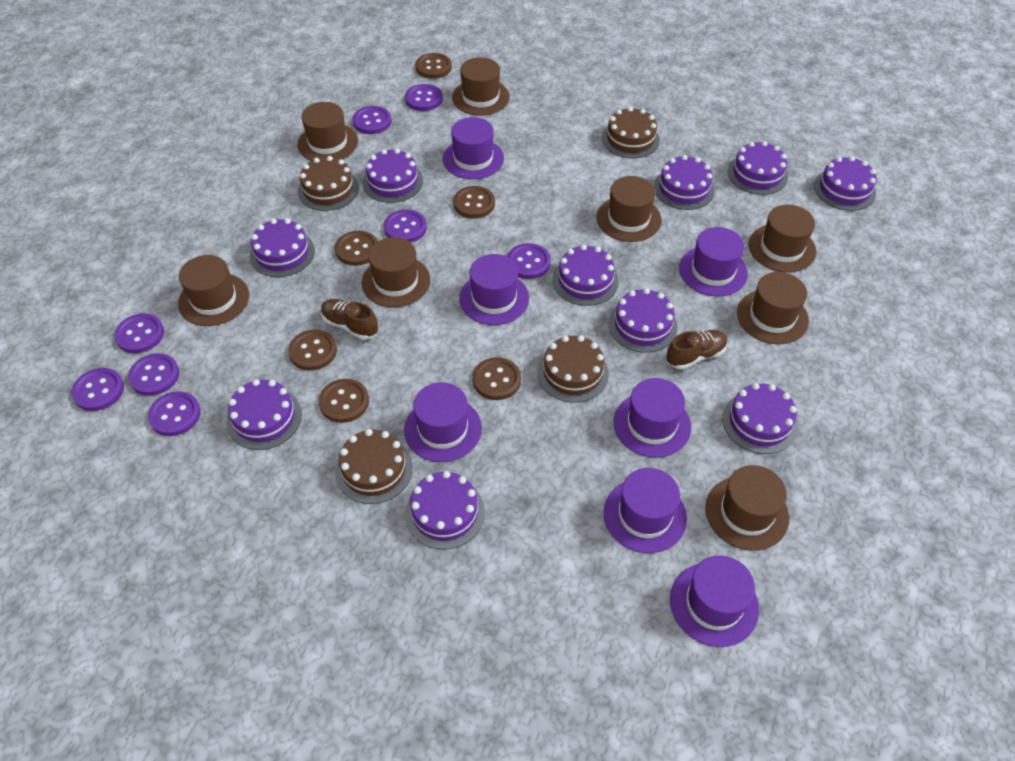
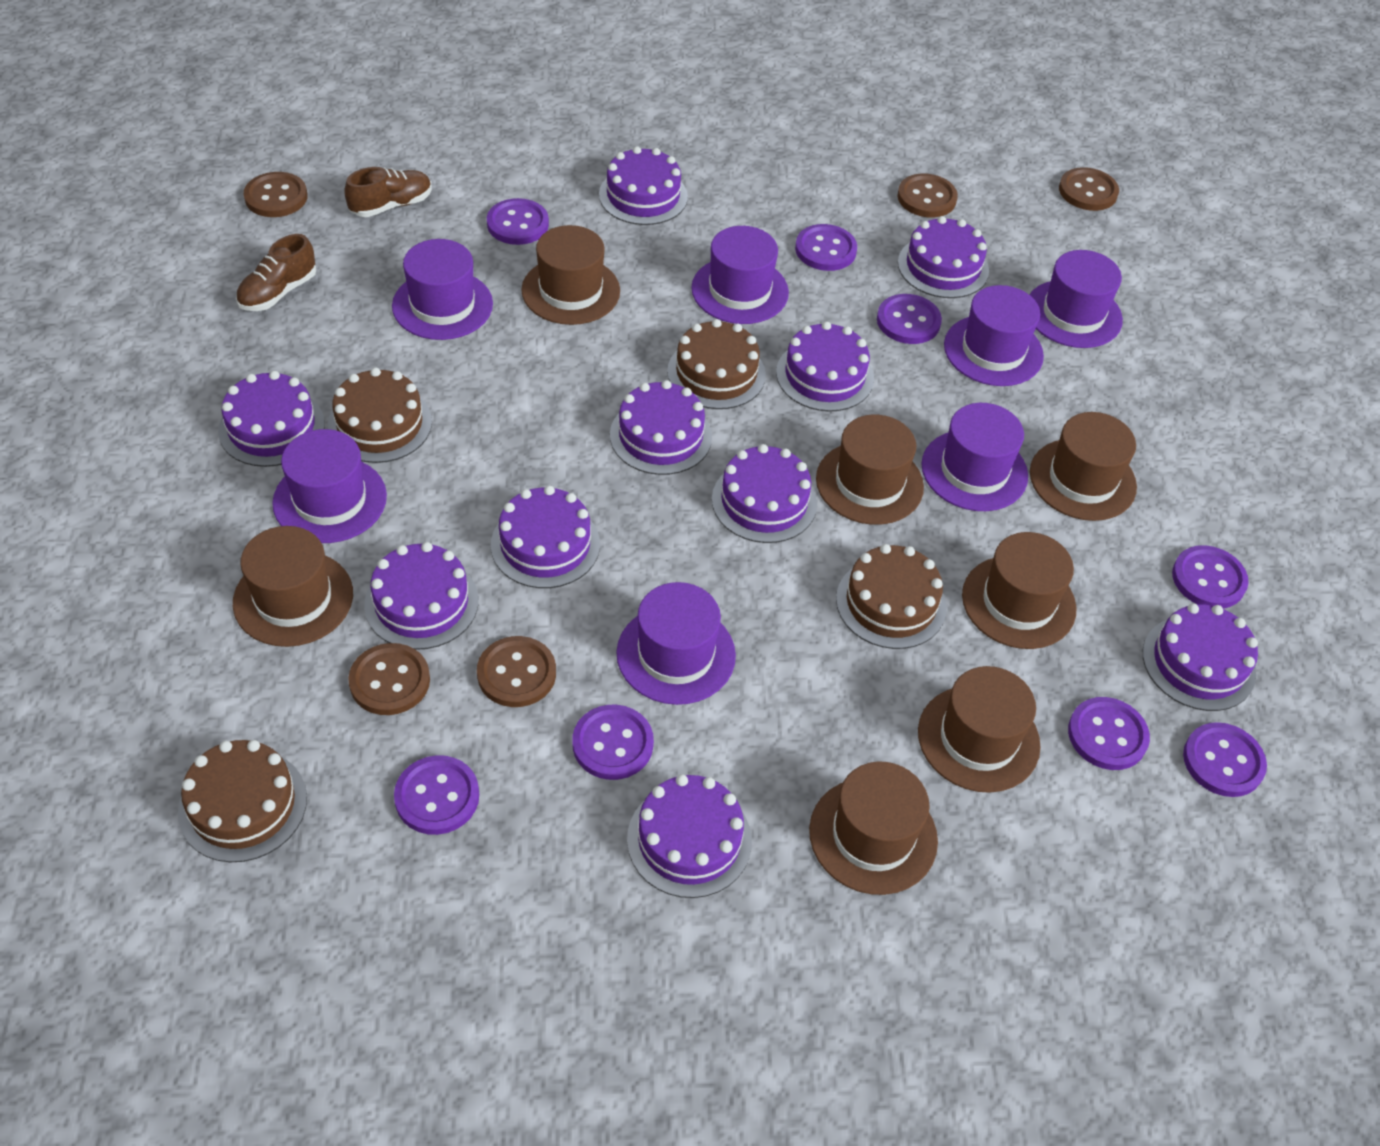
brown button: 6 -> 5
brown hat: 8 -> 7

